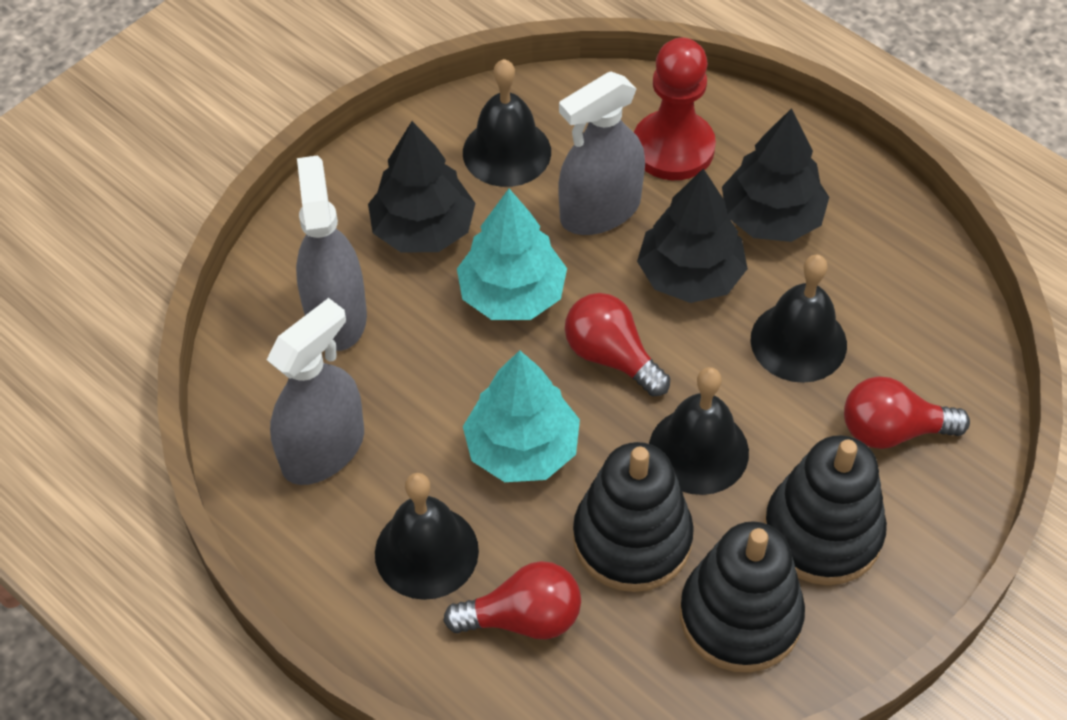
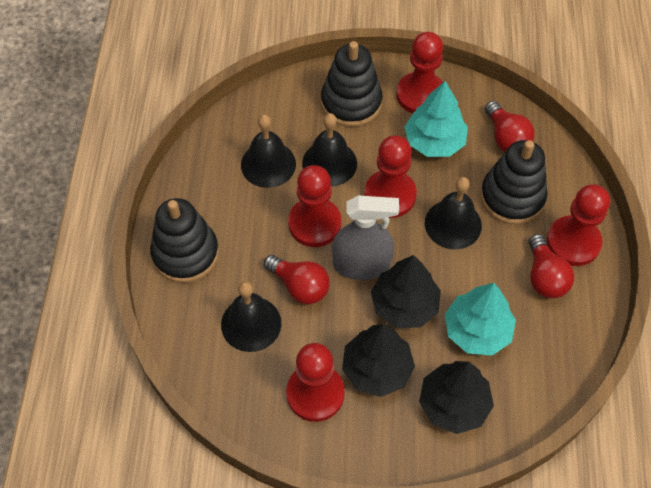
grey spray bottle: 3 -> 1
red pawn: 1 -> 5

